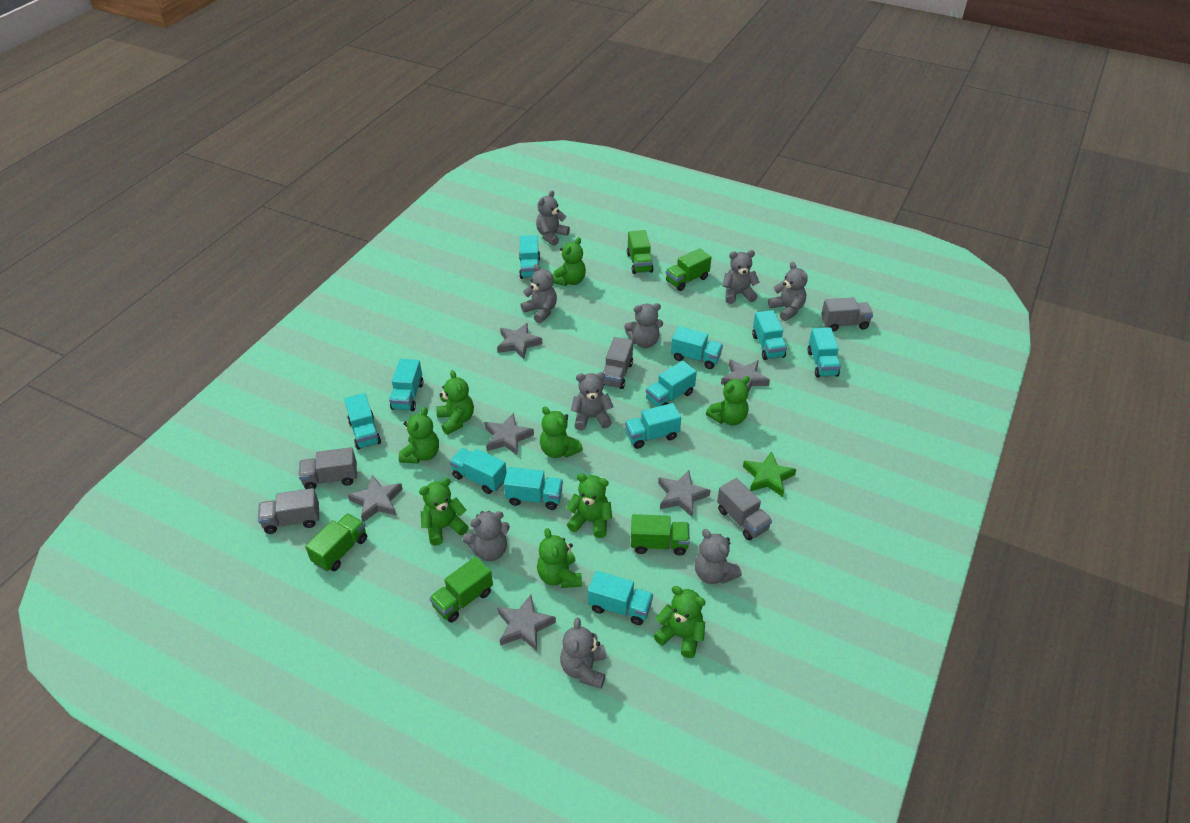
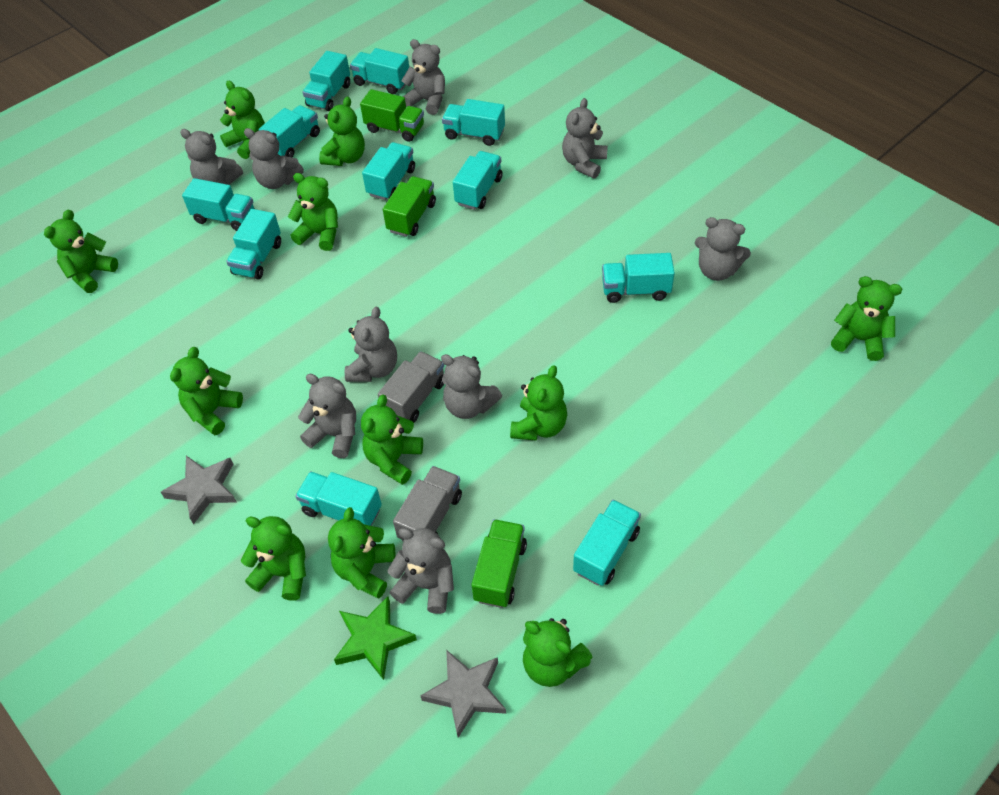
green teddy bear: 9 -> 11
green truck: 5 -> 3
grey star: 6 -> 2
grey truck: 5 -> 2

